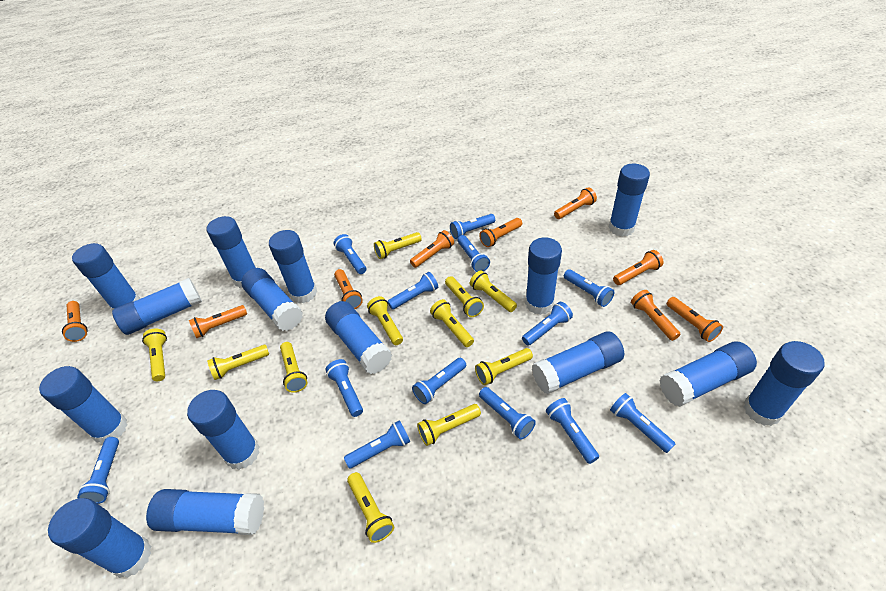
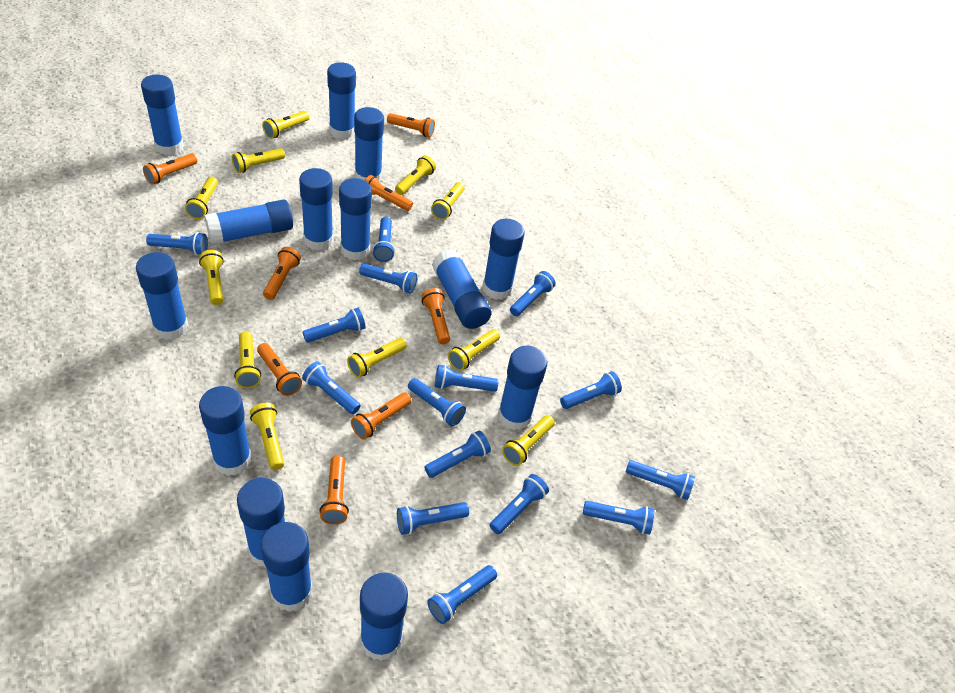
blue flashlight: 13 -> 15
blue glue stick: 15 -> 14
orange flashlight: 9 -> 8

